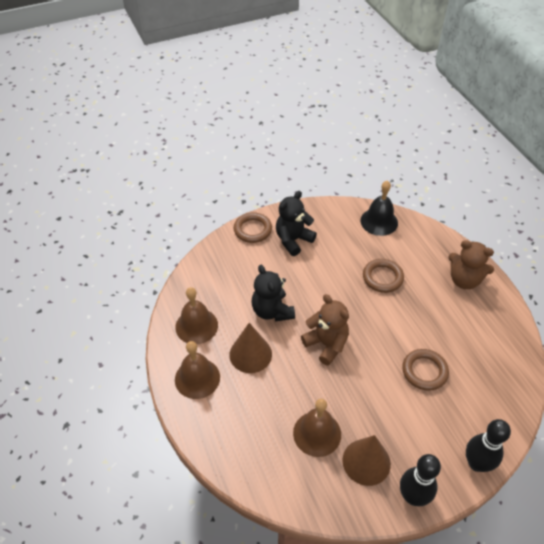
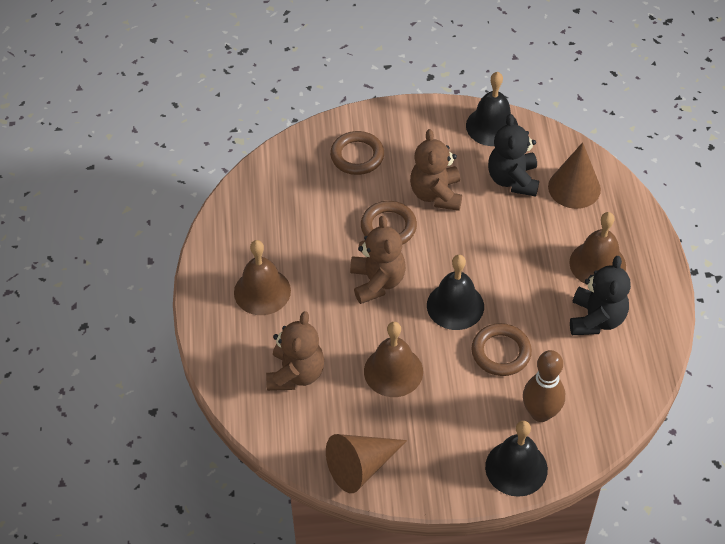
black bell: 1 -> 3
black bowling pin: 2 -> 0
brown bowling pin: 0 -> 1
brown teddy bear: 2 -> 3

